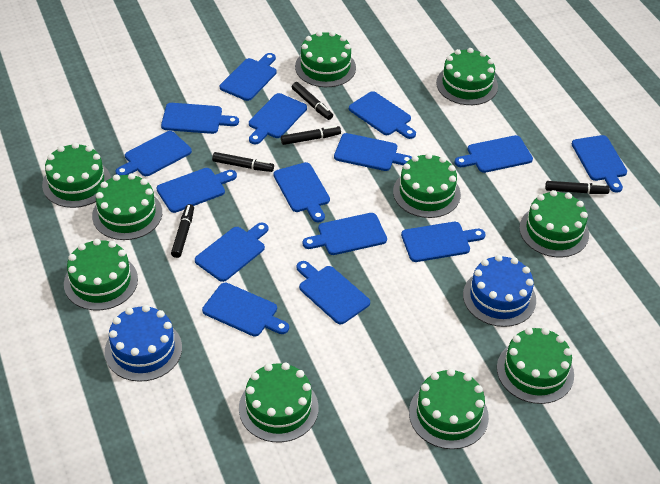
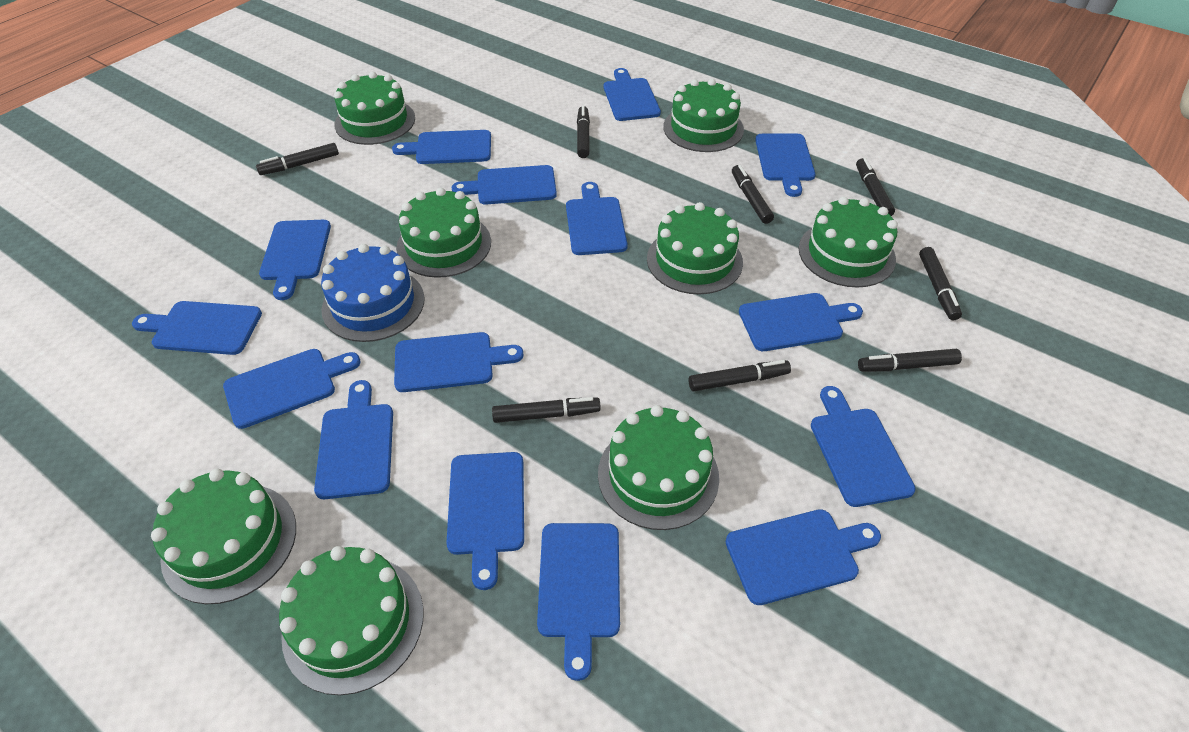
black marker: 5 -> 8
blue cake: 2 -> 1
green cake: 10 -> 8

